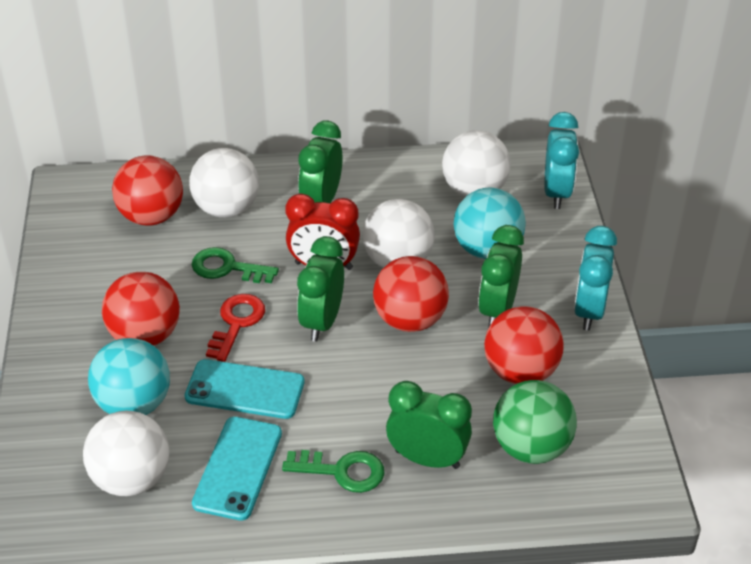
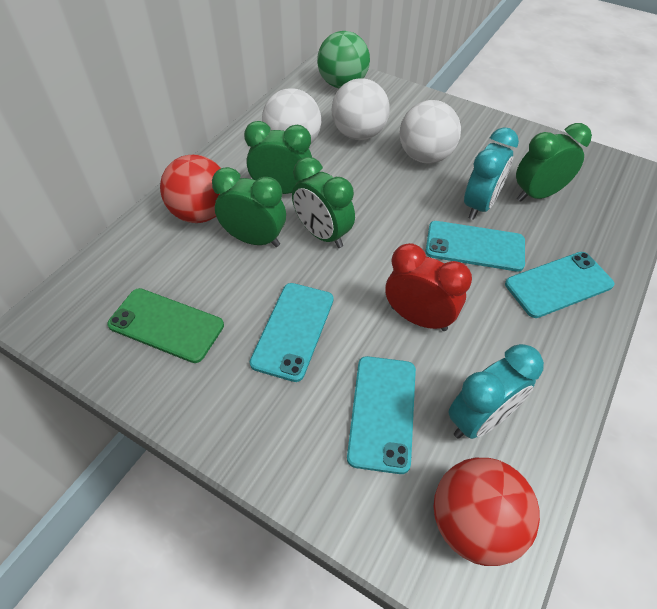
green key: 2 -> 0
green phone: 0 -> 1
red ball: 4 -> 2
red key: 1 -> 0
turquoise ball: 2 -> 0
turquoise phone: 2 -> 4
white ball: 4 -> 3

